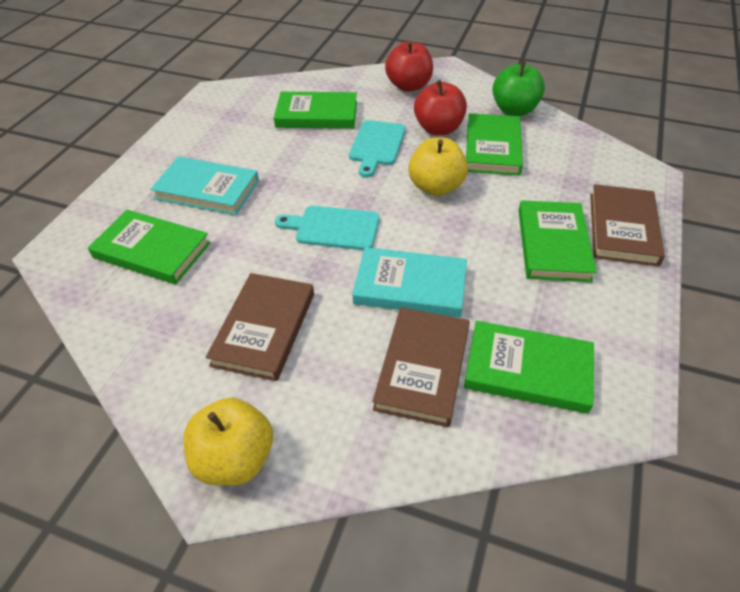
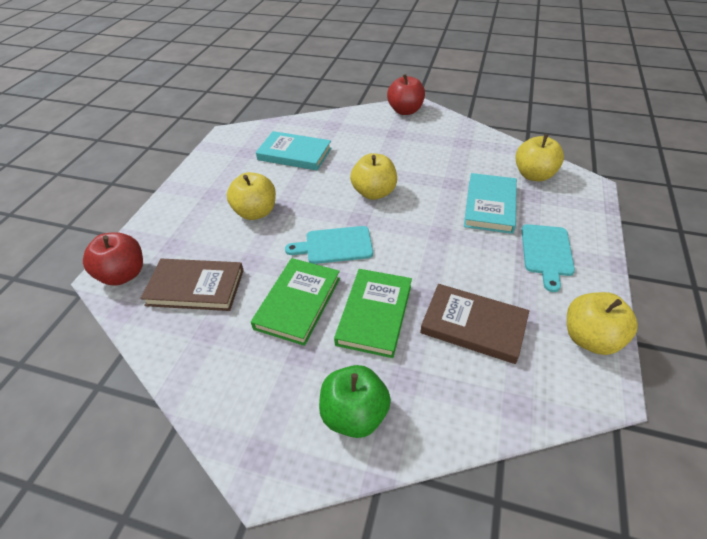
brown book: 3 -> 2
green book: 5 -> 2
yellow apple: 2 -> 4

